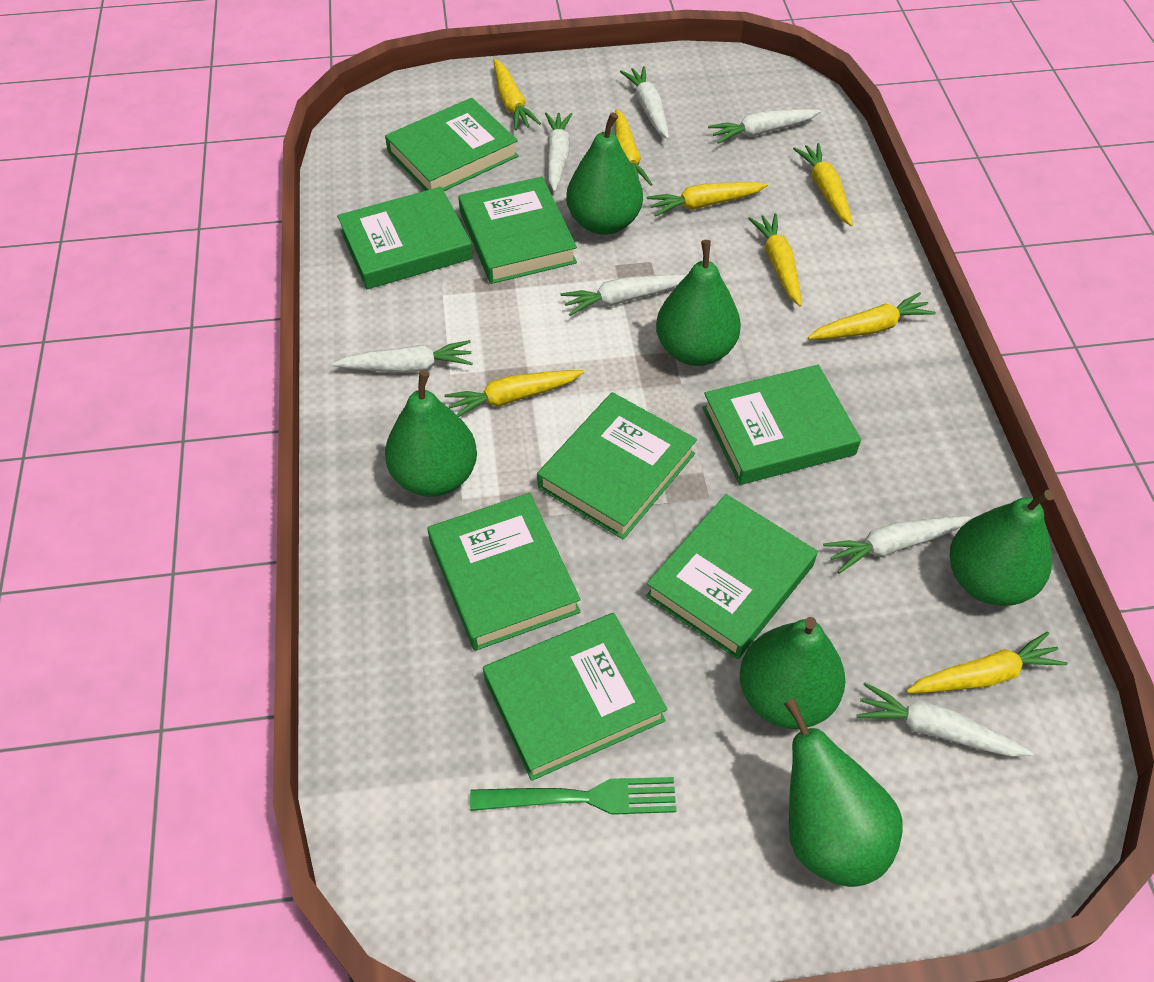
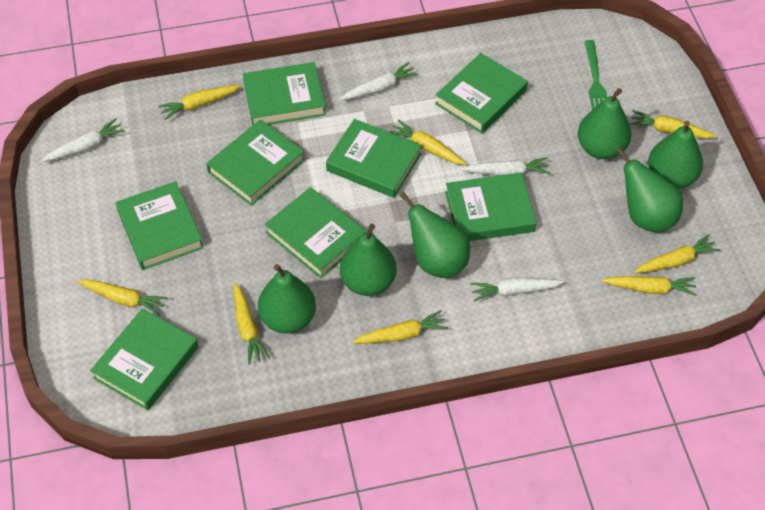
white carrot: 7 -> 4

